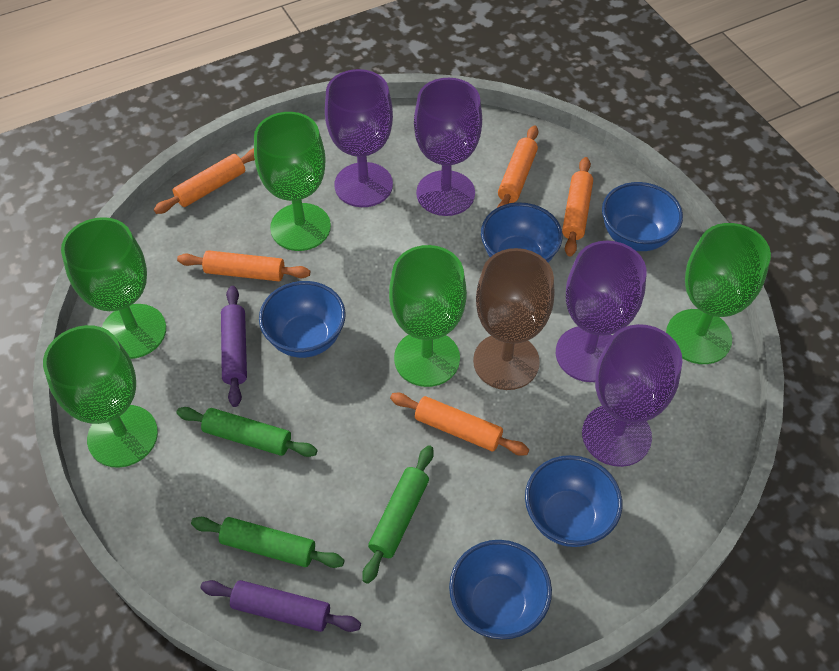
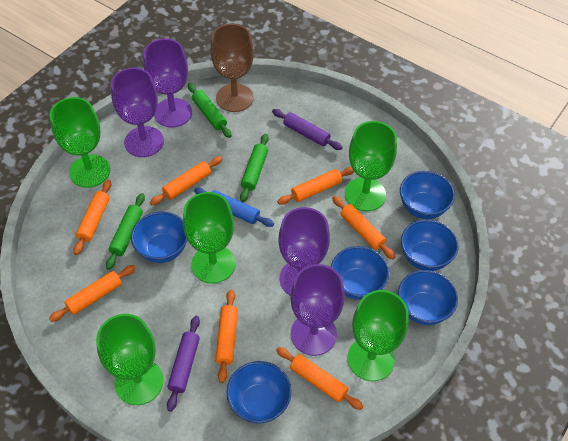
blue bowl: 5 -> 6
blue rolling pin: 0 -> 1
orange rolling pin: 5 -> 7

